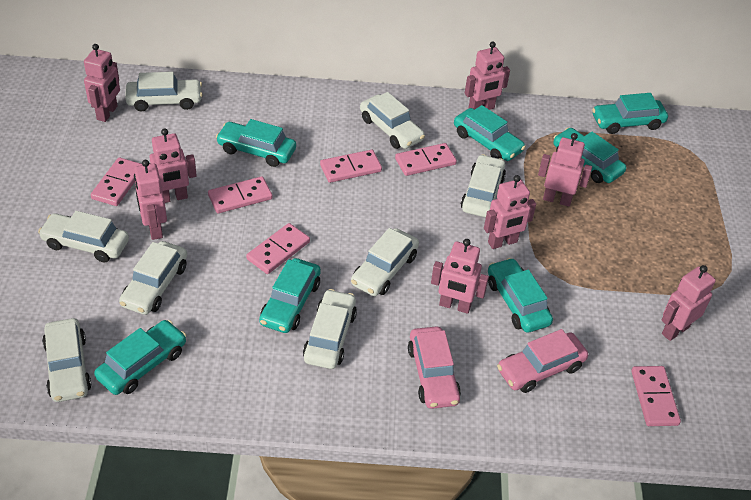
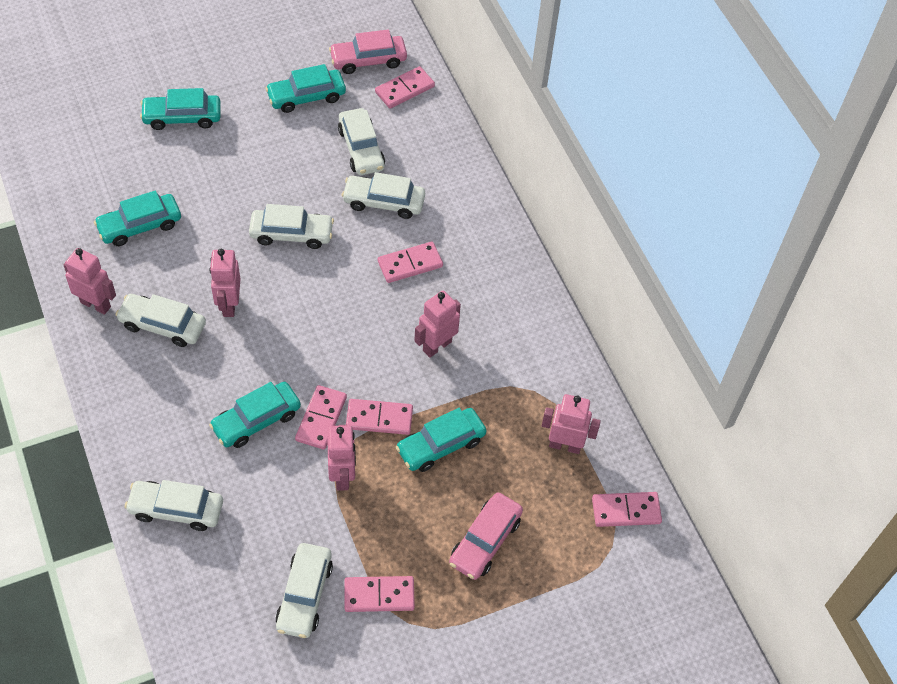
pink robot: 8 -> 5
turquoise car: 7 -> 5
white car: 8 -> 6

